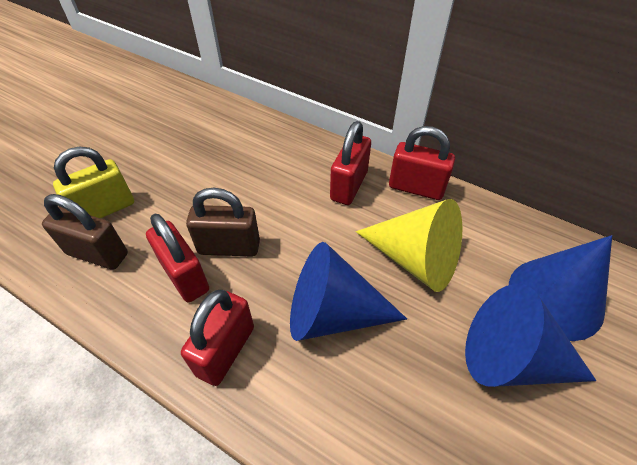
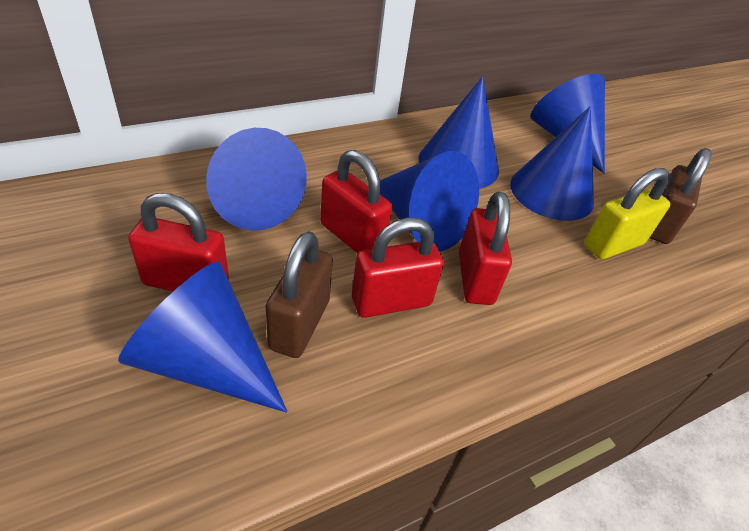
blue cone: 3 -> 6
yellow cone: 1 -> 0

